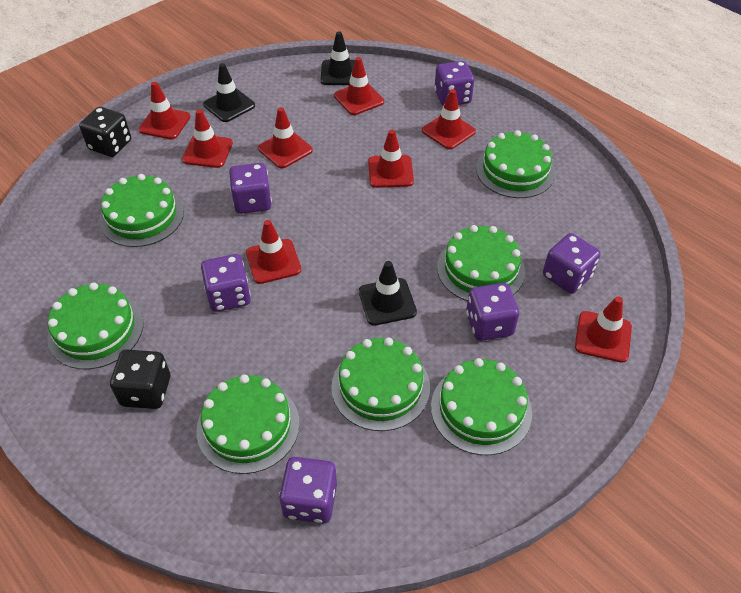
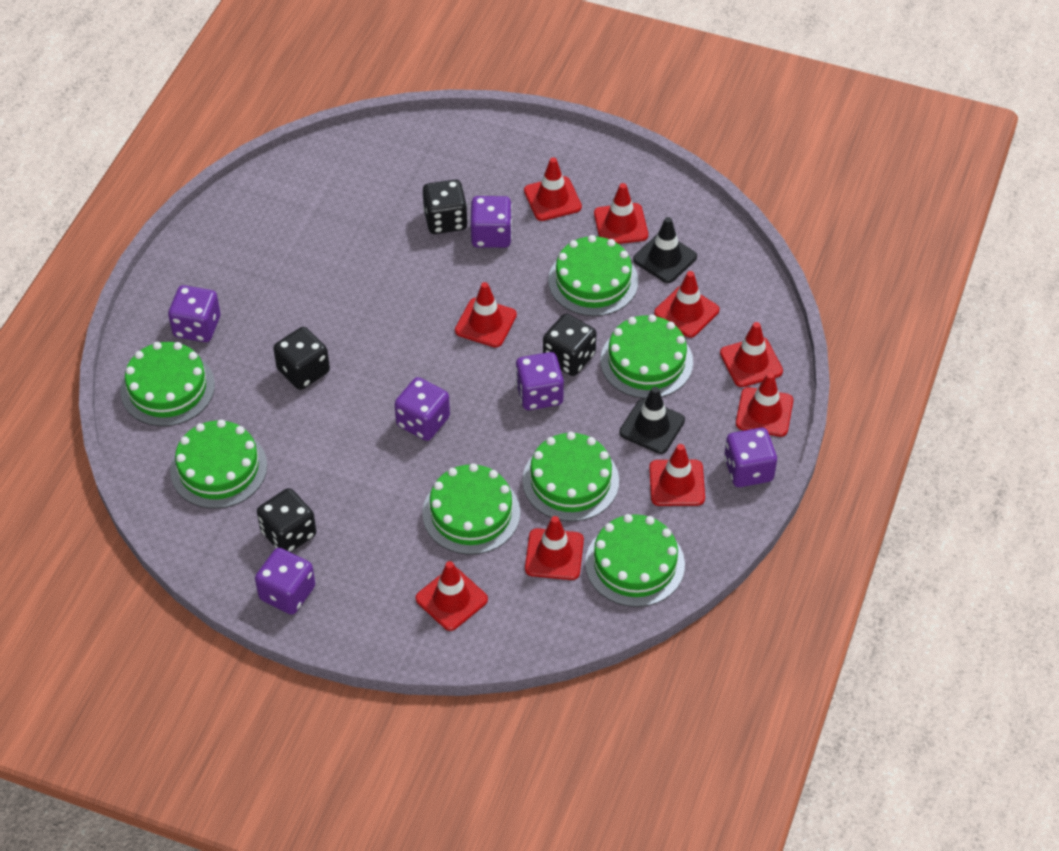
black dice: 2 -> 4
black traffic cone: 3 -> 2
red traffic cone: 8 -> 9

